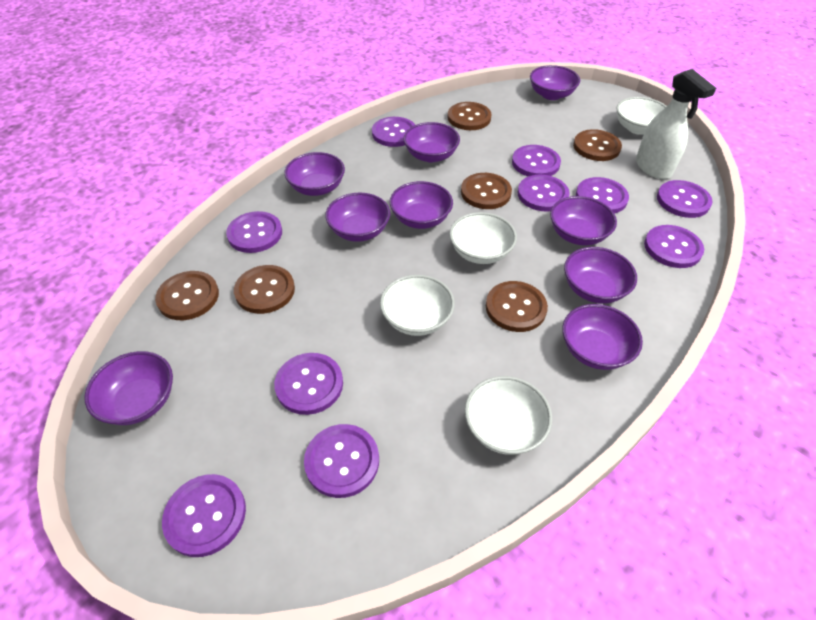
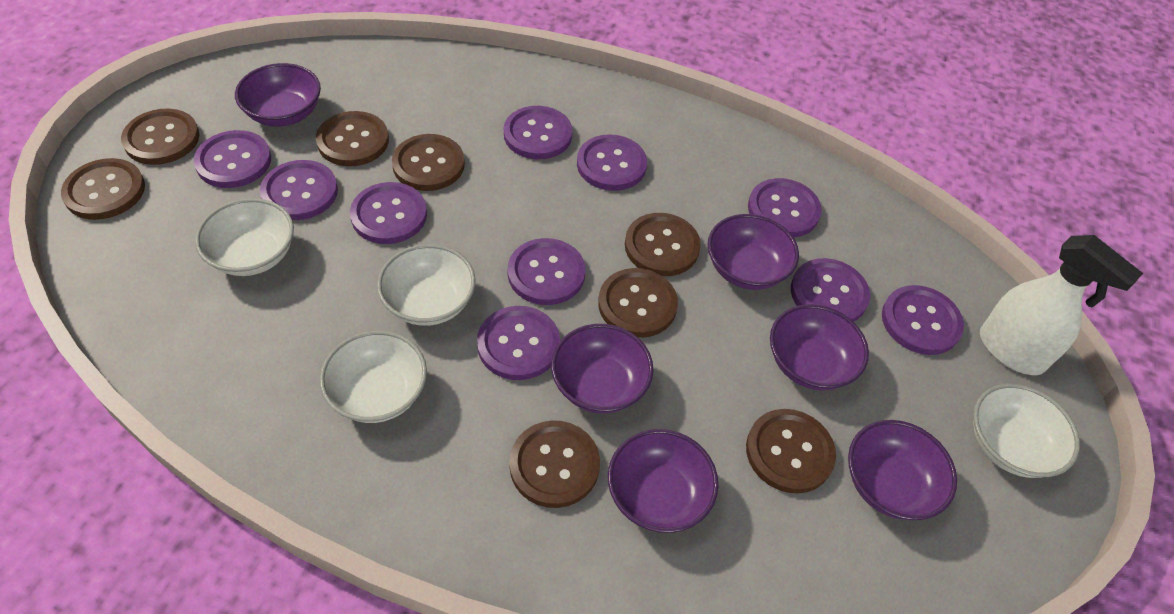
brown button: 6 -> 8
purple bowl: 9 -> 6

